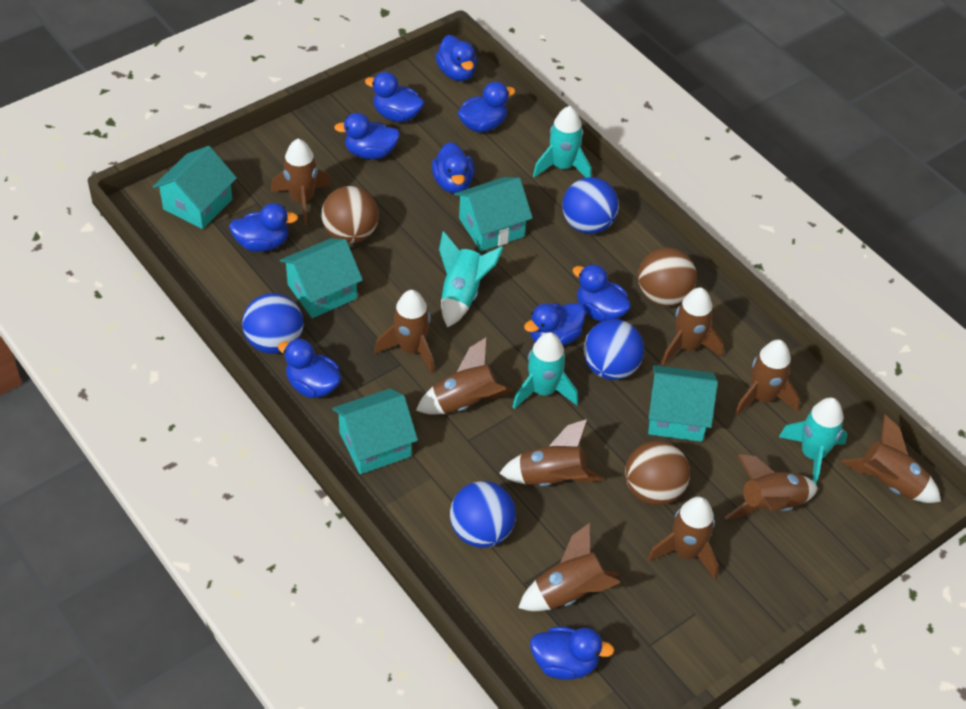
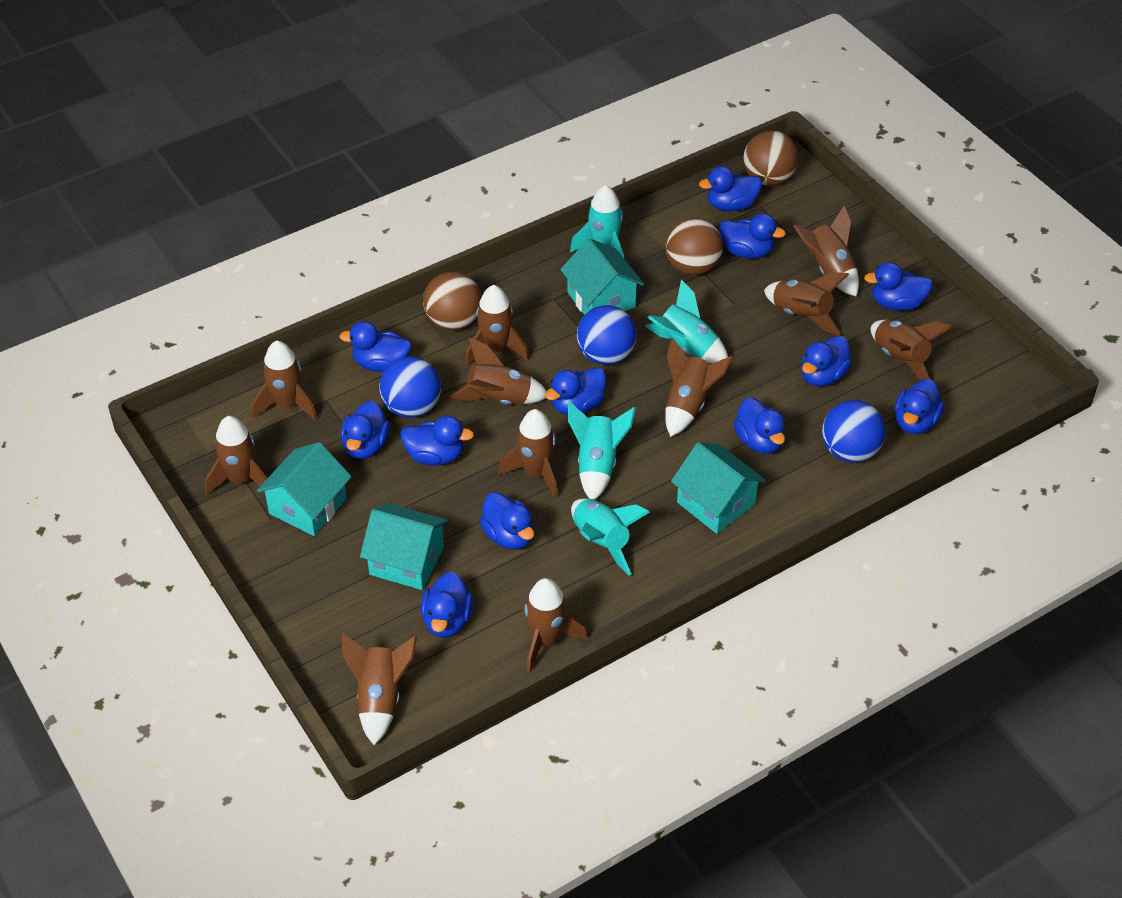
blue ball: 4 -> 3
blue duck: 10 -> 12
brown rocket: 10 -> 11
turquoise house: 5 -> 4

